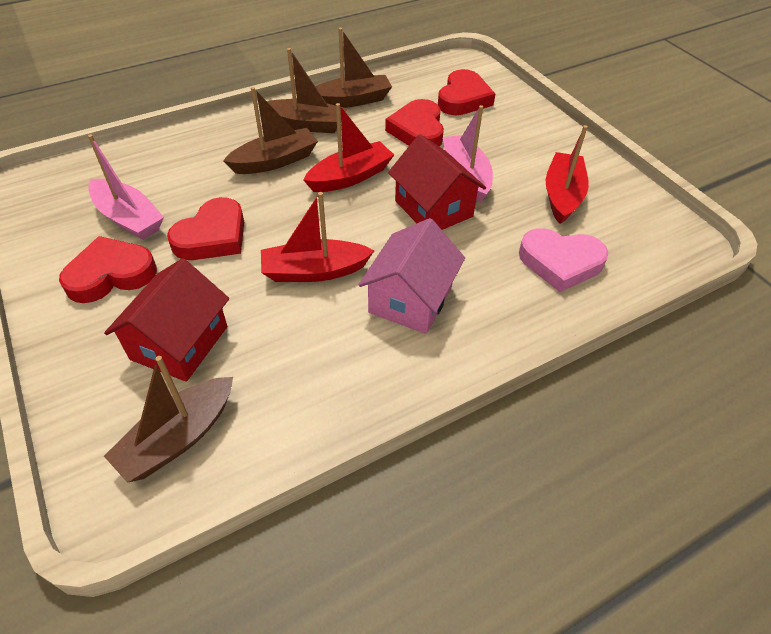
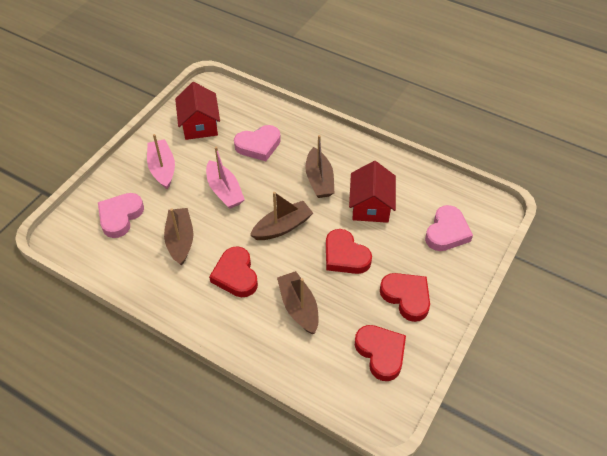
pink heart: 1 -> 3
pink house: 1 -> 0
red boat: 3 -> 0

